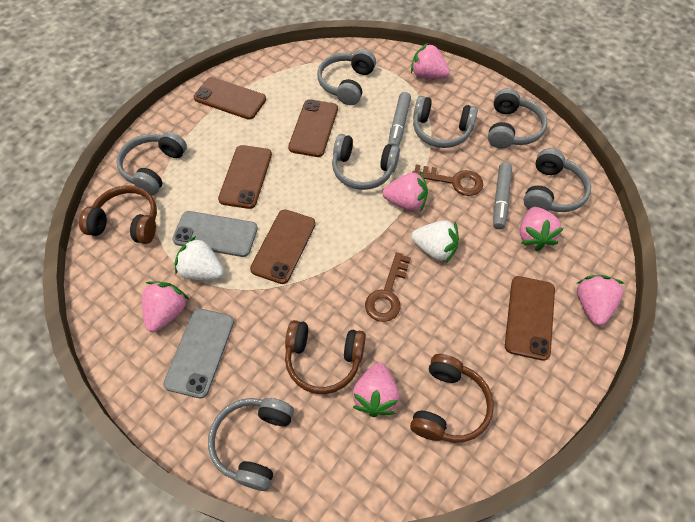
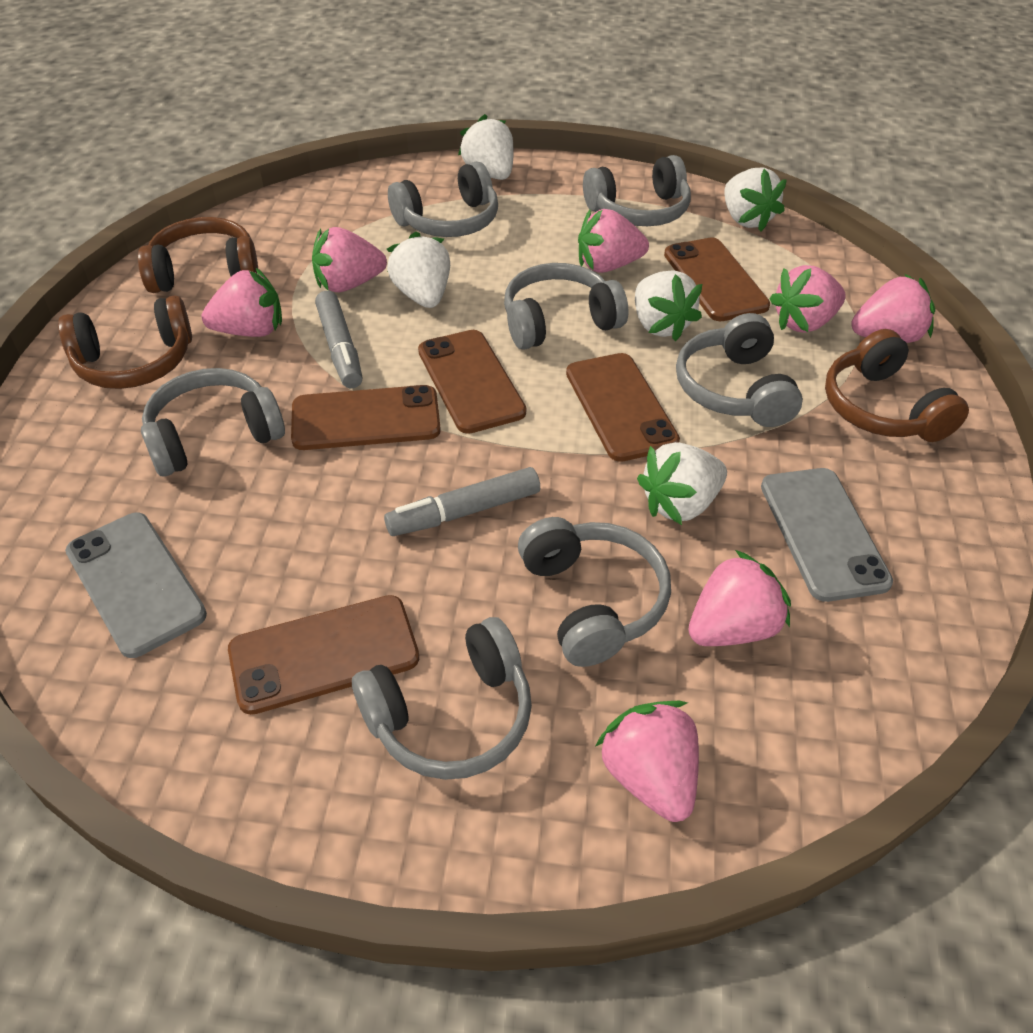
brown key: 2 -> 0
pink strawberry: 6 -> 7
white strawberry: 2 -> 5

